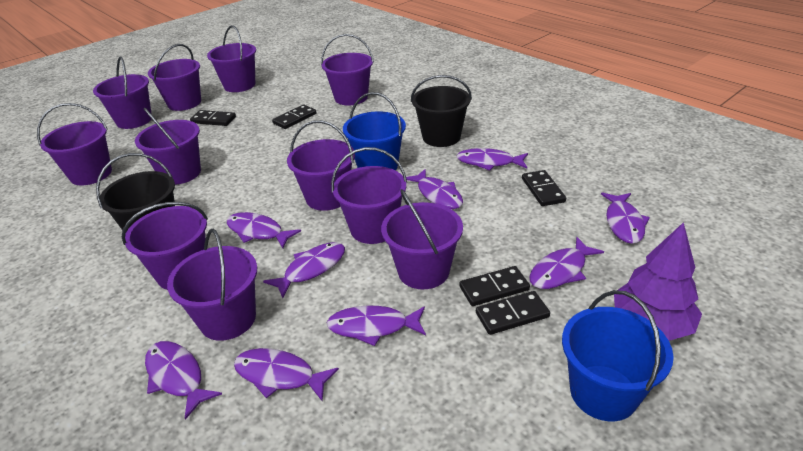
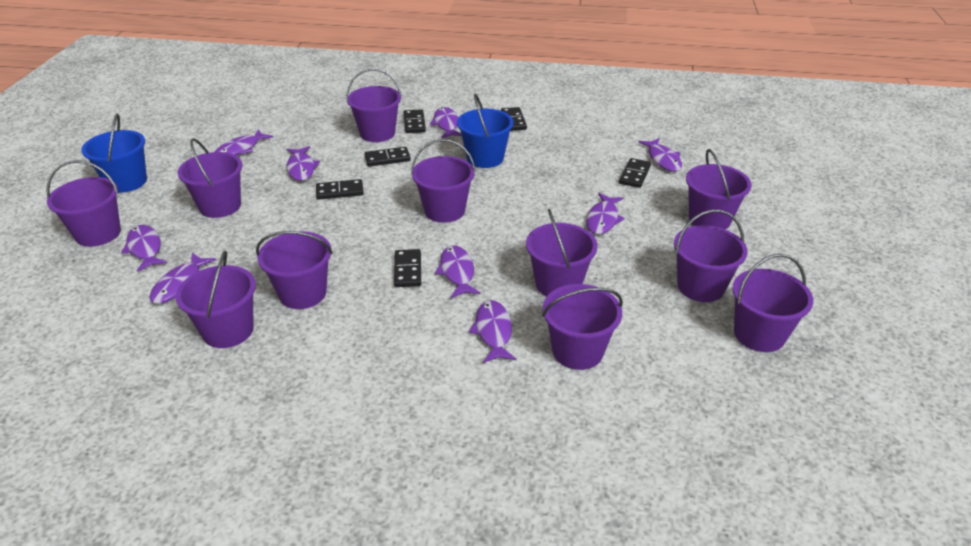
black bucket: 2 -> 0
black domino: 5 -> 6
purple tree: 1 -> 0

